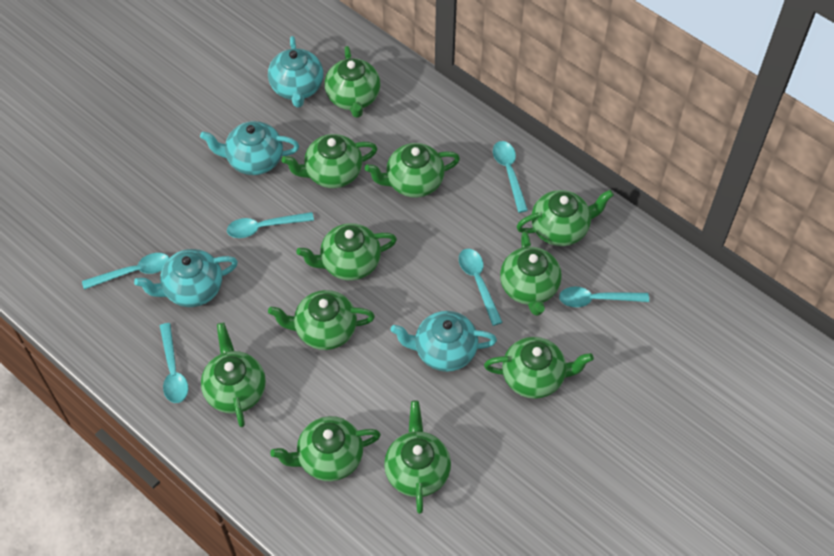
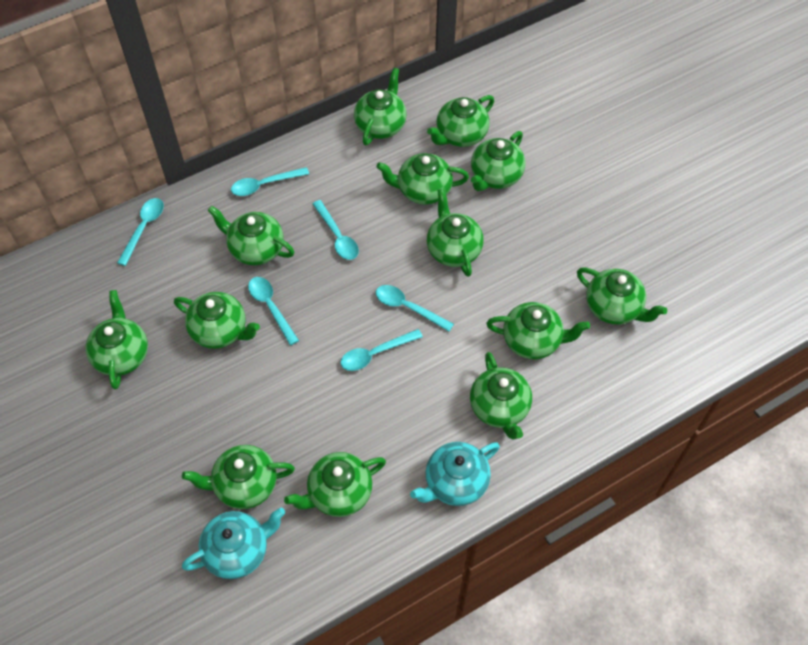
green teapot: 11 -> 13
turquoise teapot: 4 -> 2

